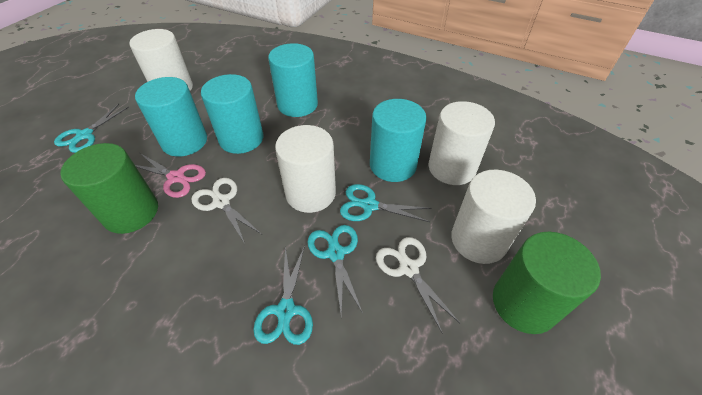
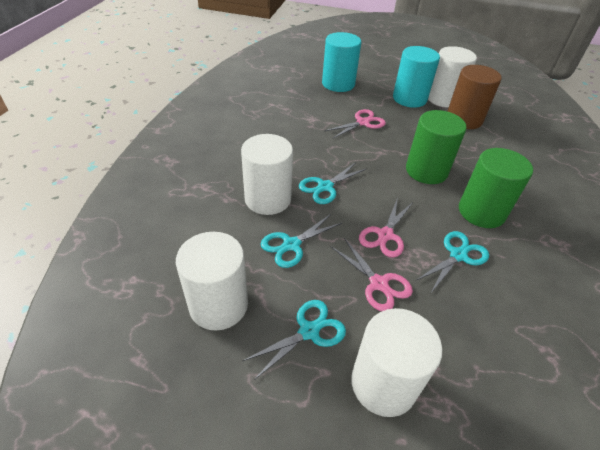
brown cylinder: 0 -> 1
pink scissors: 1 -> 3
turquoise cylinder: 4 -> 2
white scissors: 2 -> 0

